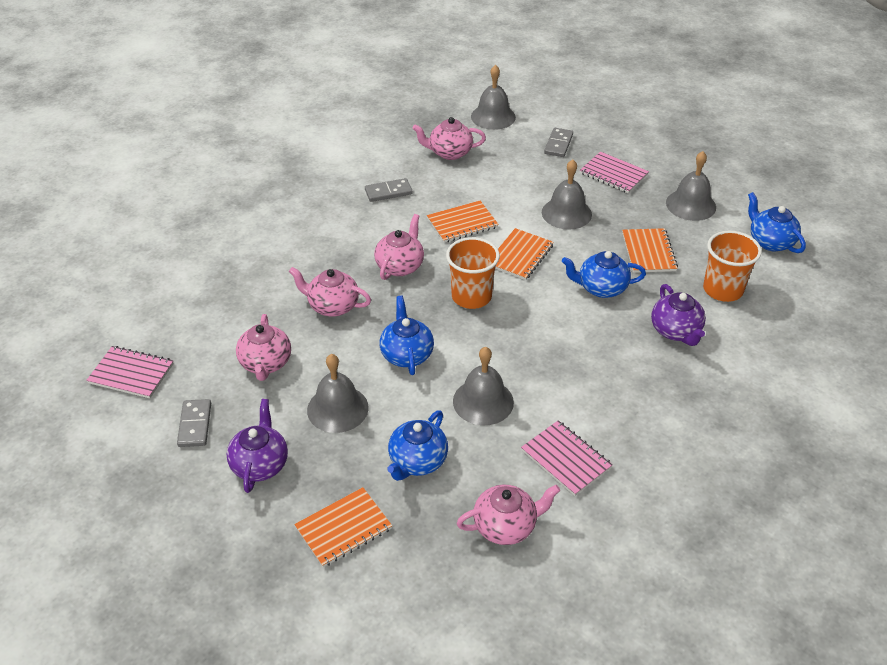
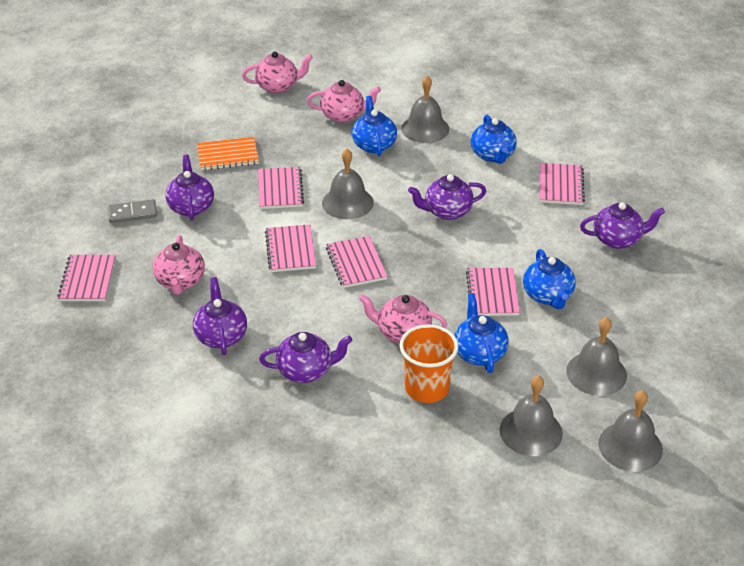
grey domino: 3 -> 1
orange cup: 2 -> 1
orange notebook: 4 -> 1
pink notebook: 3 -> 6
pink teapot: 5 -> 4
purple teapot: 2 -> 5

